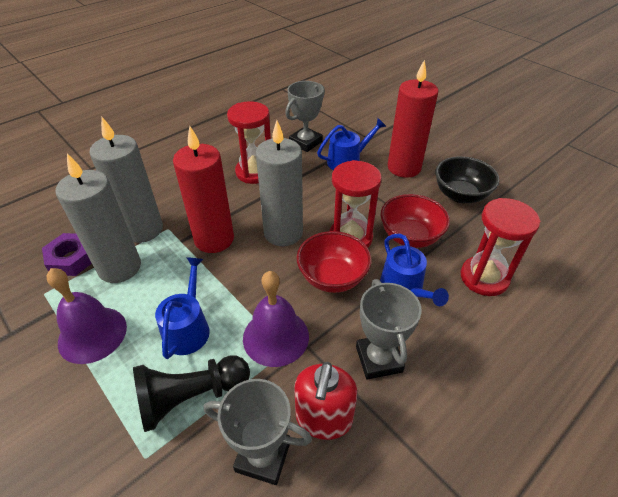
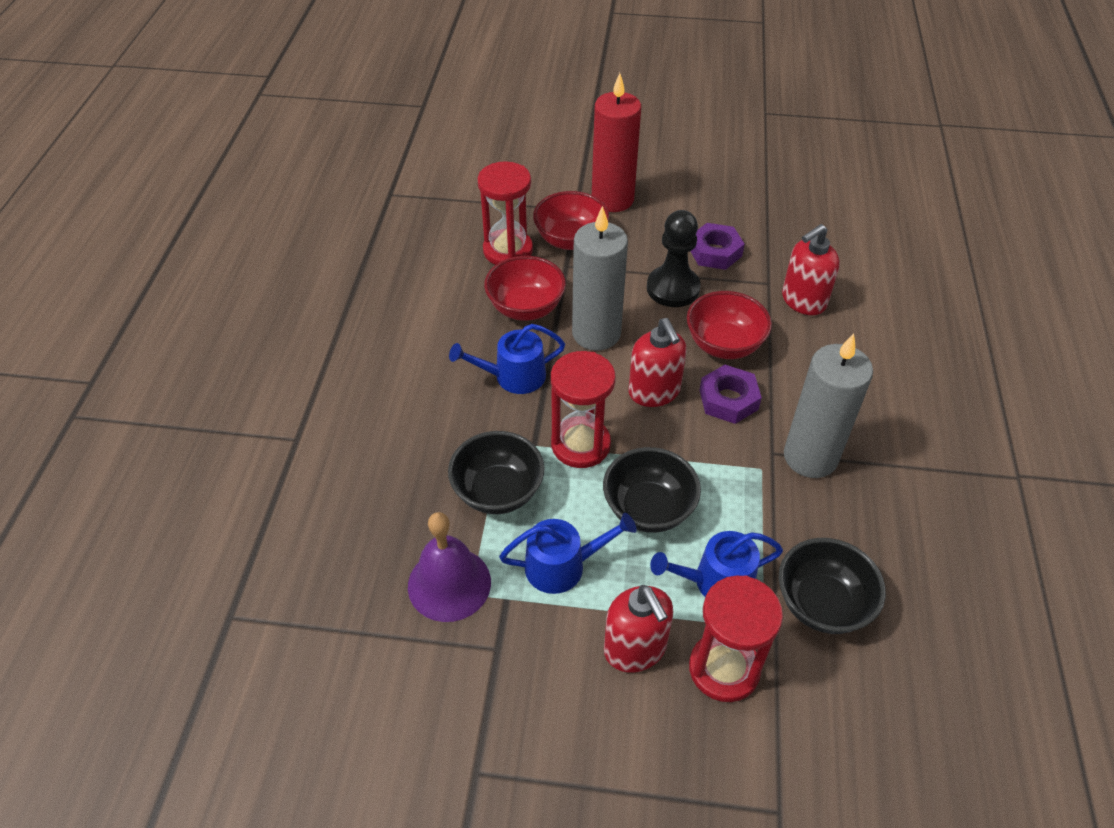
black bowl: 1 -> 3
grey candle: 3 -> 2
grey trophy: 3 -> 0
purple bell: 2 -> 1
purple nut: 1 -> 2
red bowl: 2 -> 3
red candle: 2 -> 1
red soap dispenser: 1 -> 3

